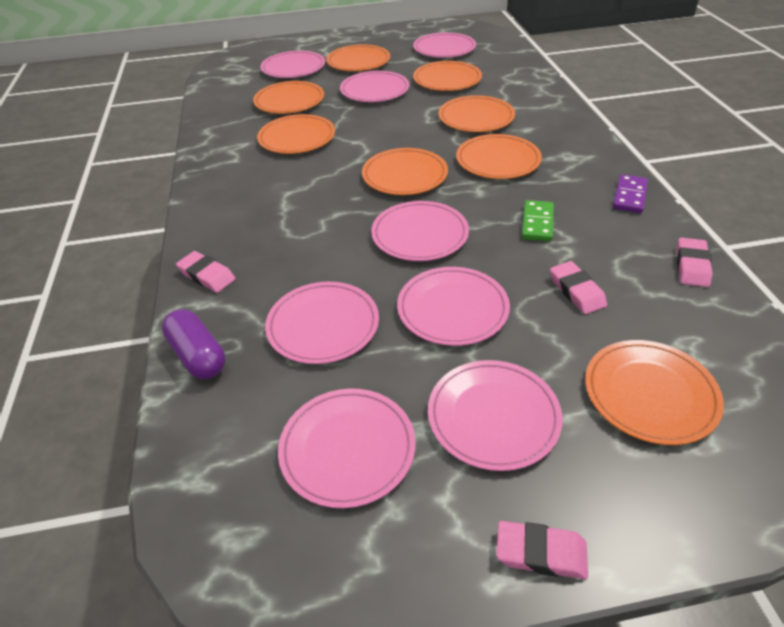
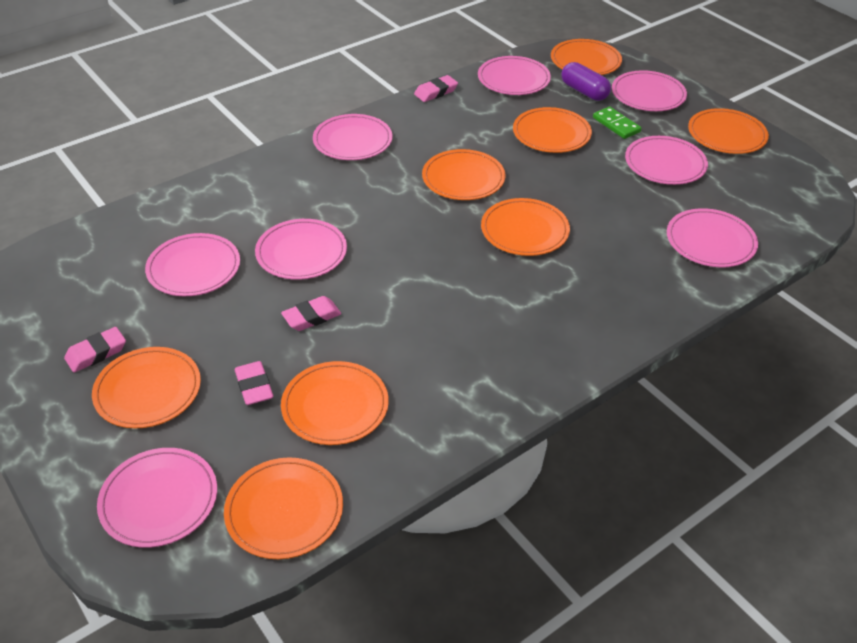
purple domino: 1 -> 0

